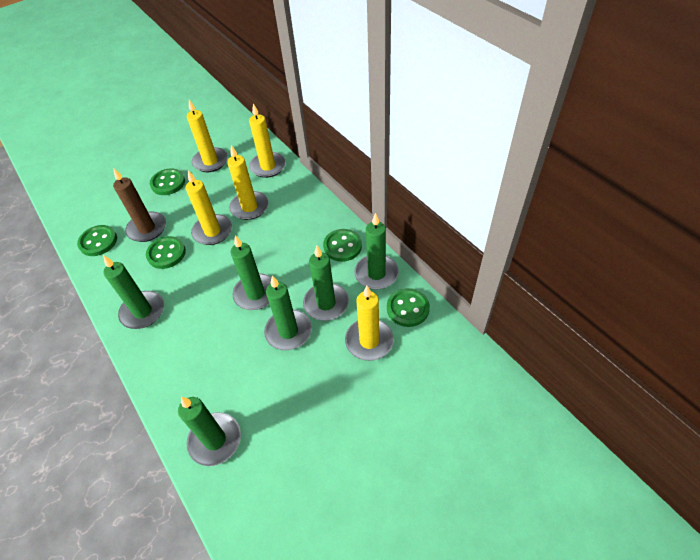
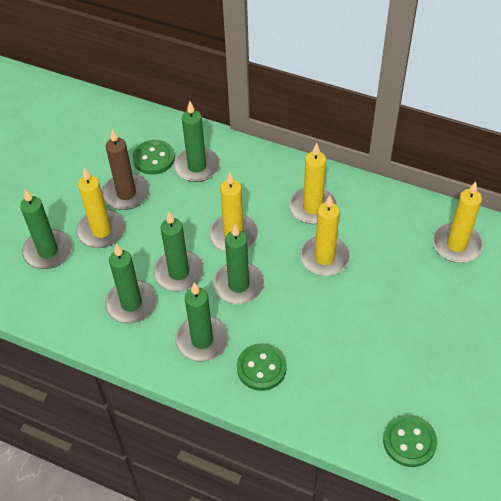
green button: 5 -> 3

